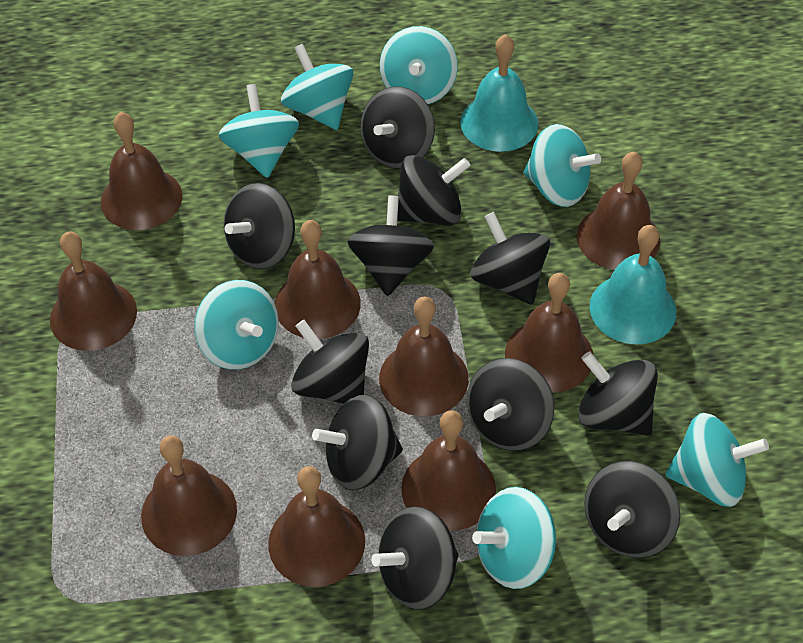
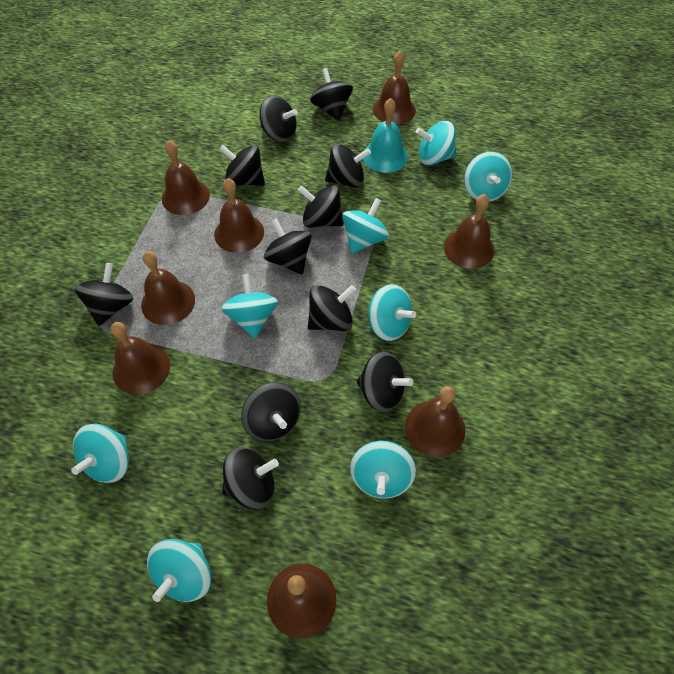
brown bell: 9 -> 8
turquoise bell: 2 -> 1
turquoise spinning top: 7 -> 8

